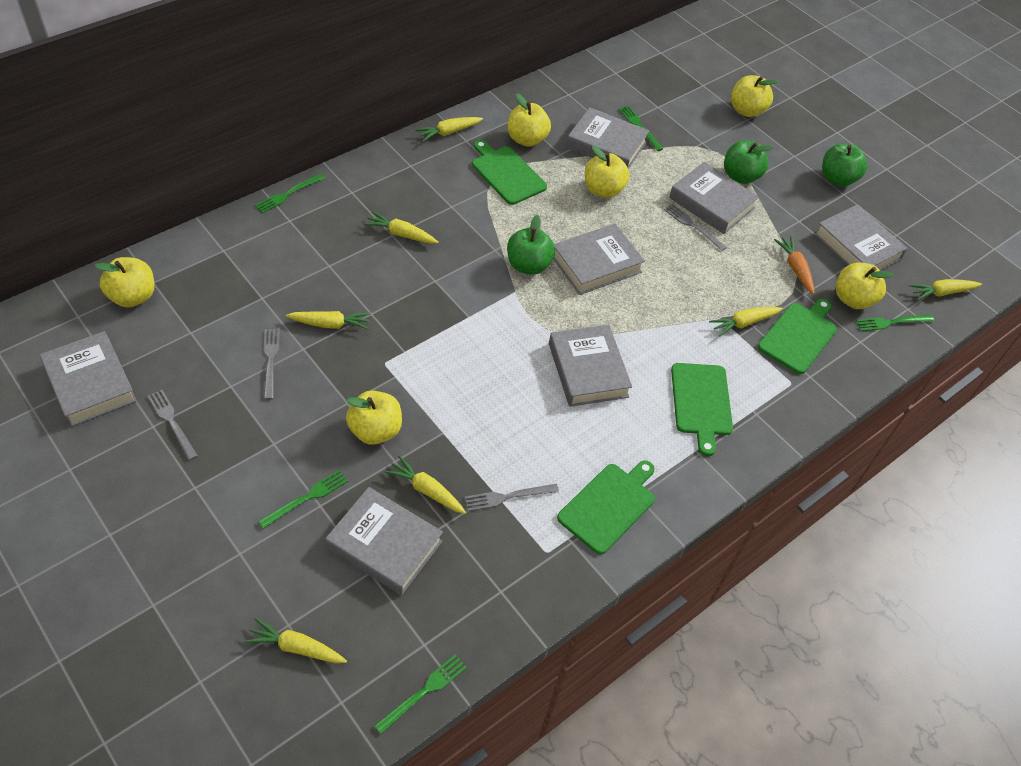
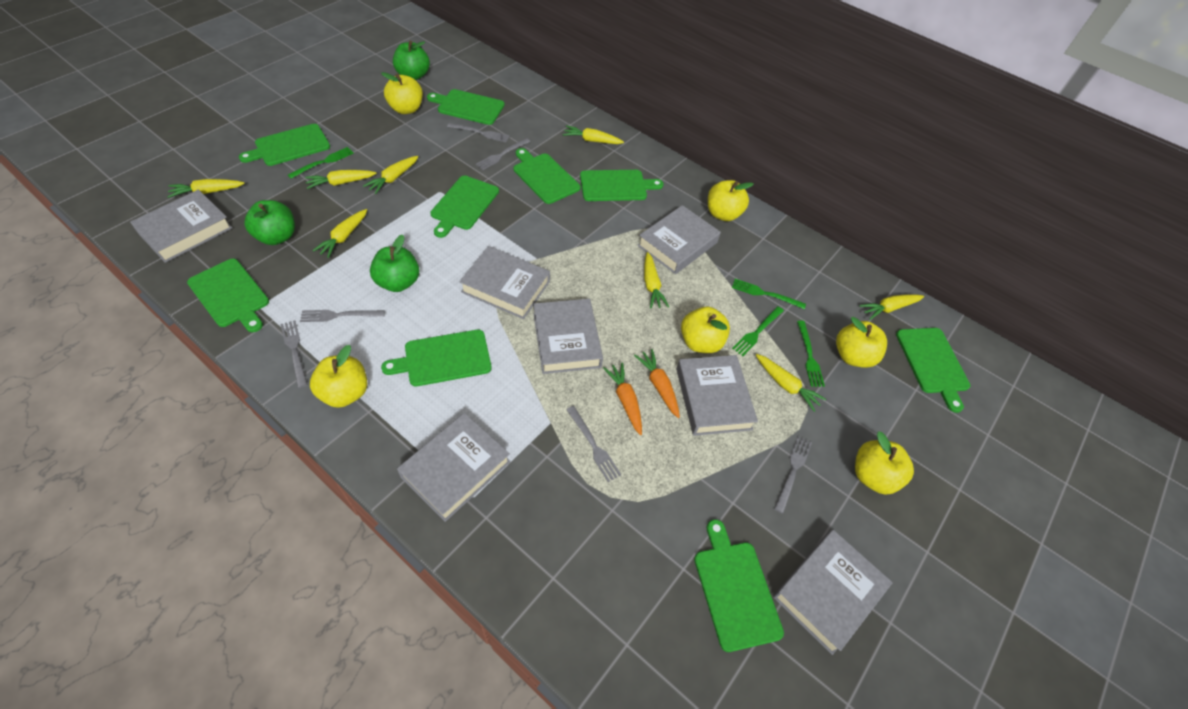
green cutting board: 4 -> 9
green fork: 5 -> 4
grey fork: 4 -> 6
orange carrot: 1 -> 2
yellow carrot: 7 -> 8

